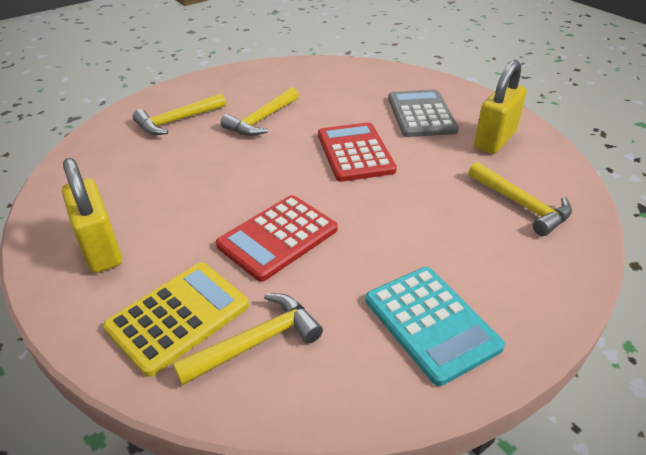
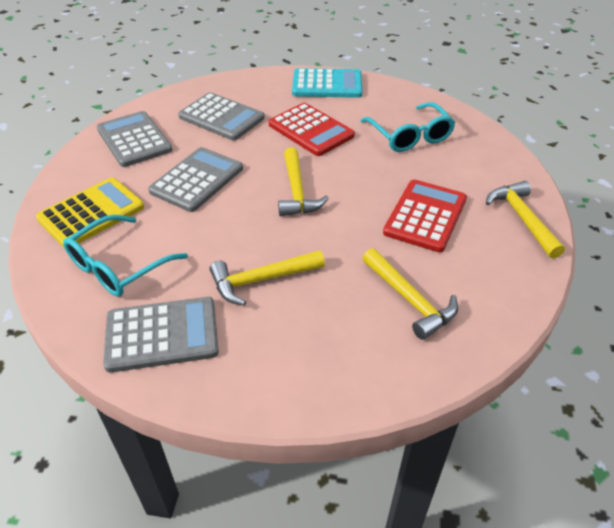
grey calculator: 1 -> 4
turquoise glasses: 0 -> 2
yellow padlock: 2 -> 0

